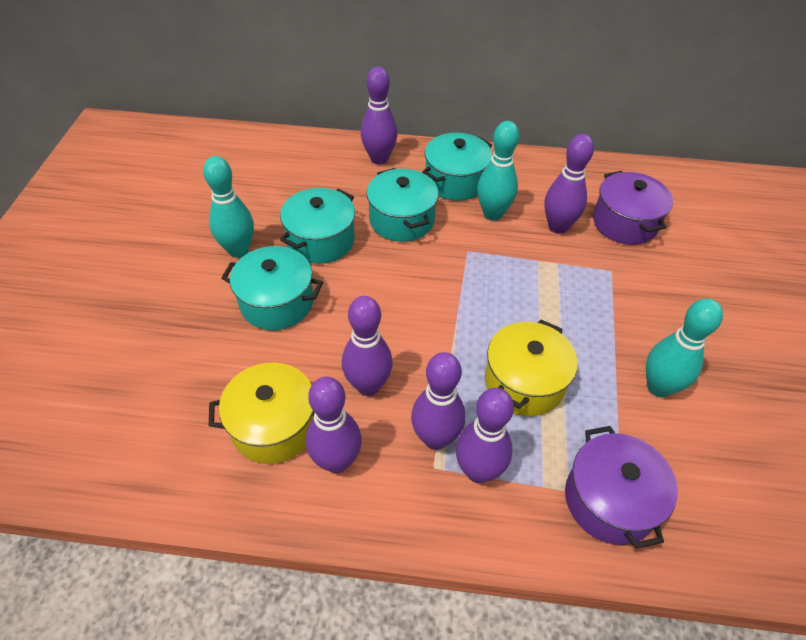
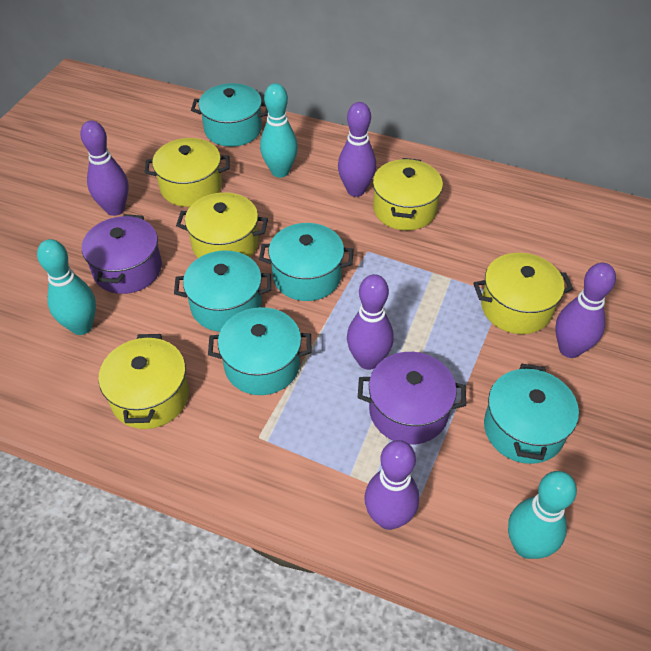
purple bowling pin: 6 -> 5
turquoise pot: 4 -> 5
yellow pot: 2 -> 5

